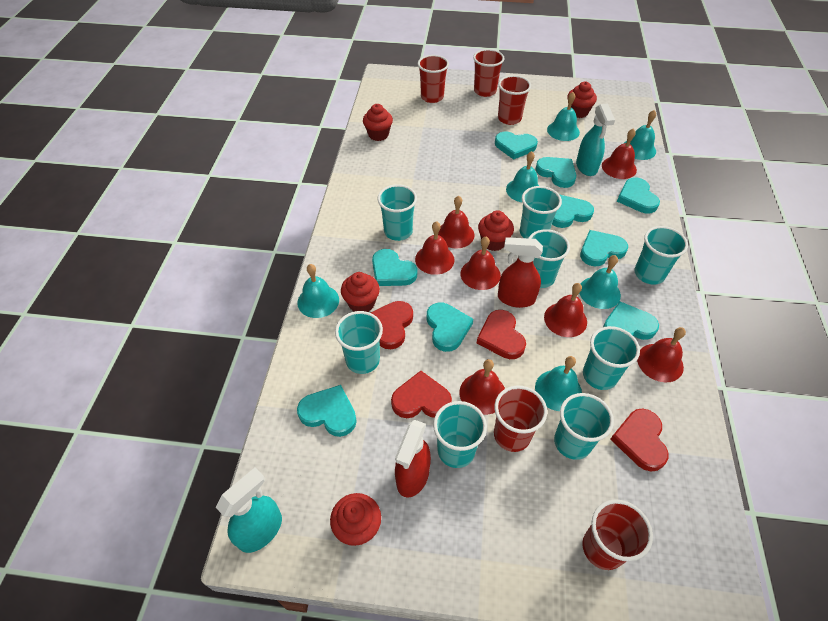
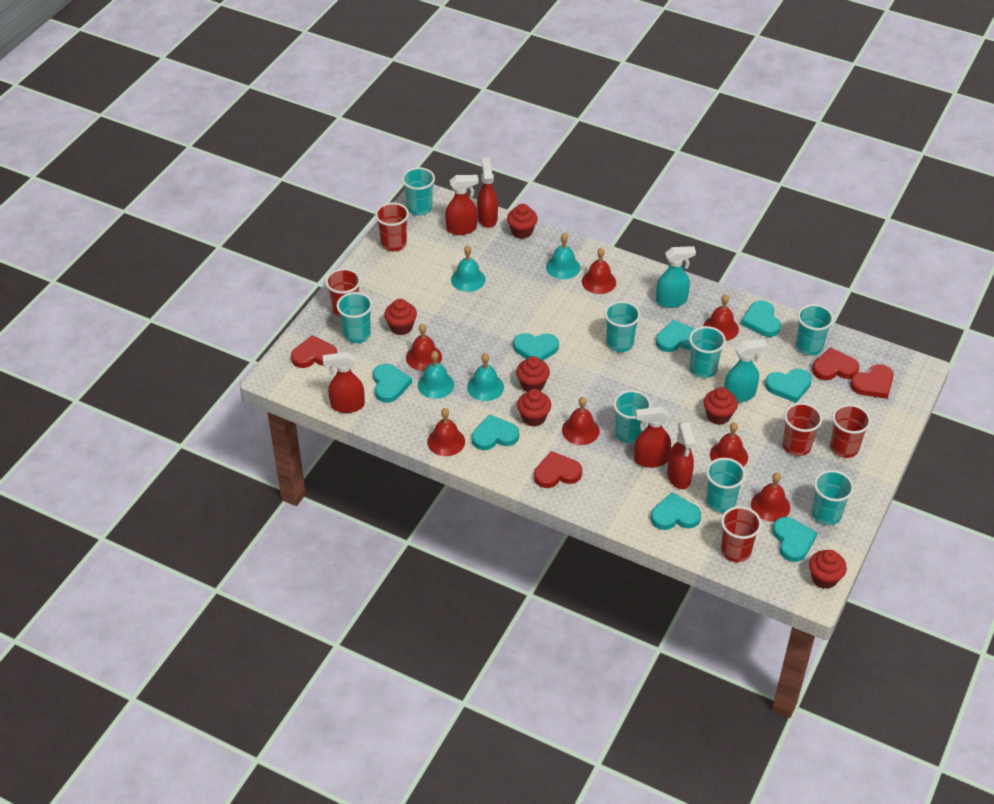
red cupcake: 5 -> 6
red spray bottle: 2 -> 5
turquoise bell: 6 -> 4
turquoise heart: 9 -> 8

